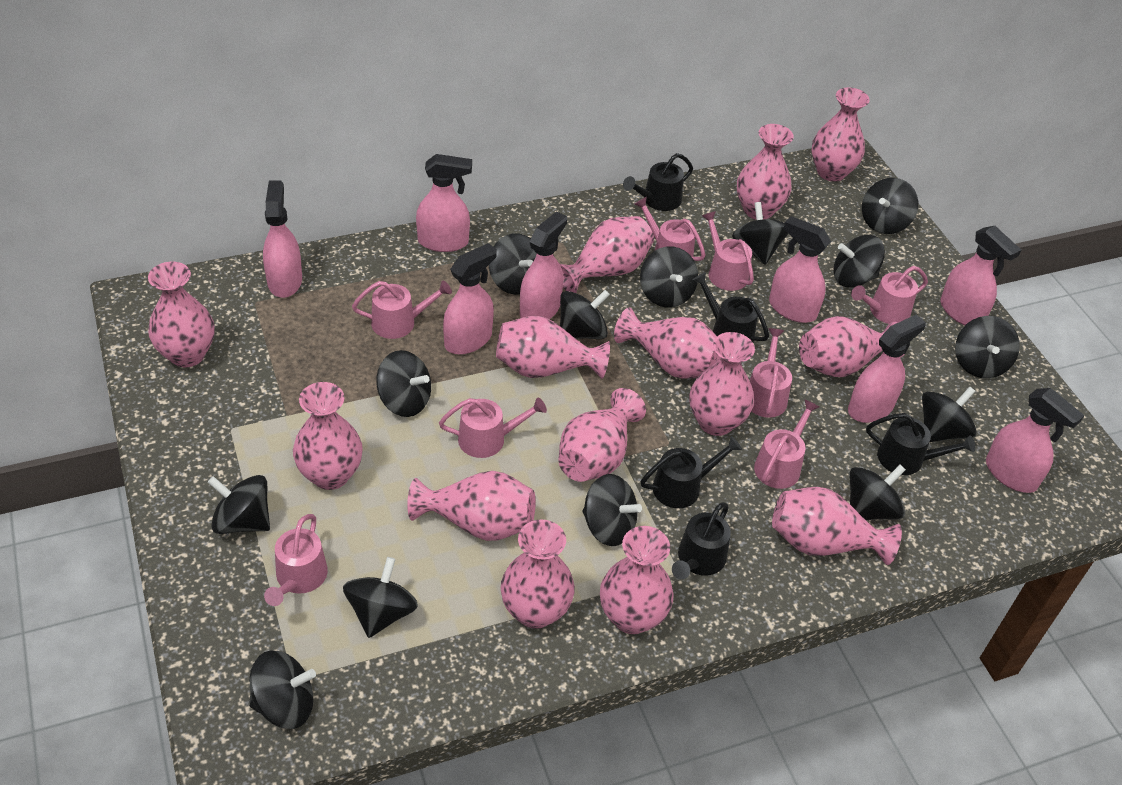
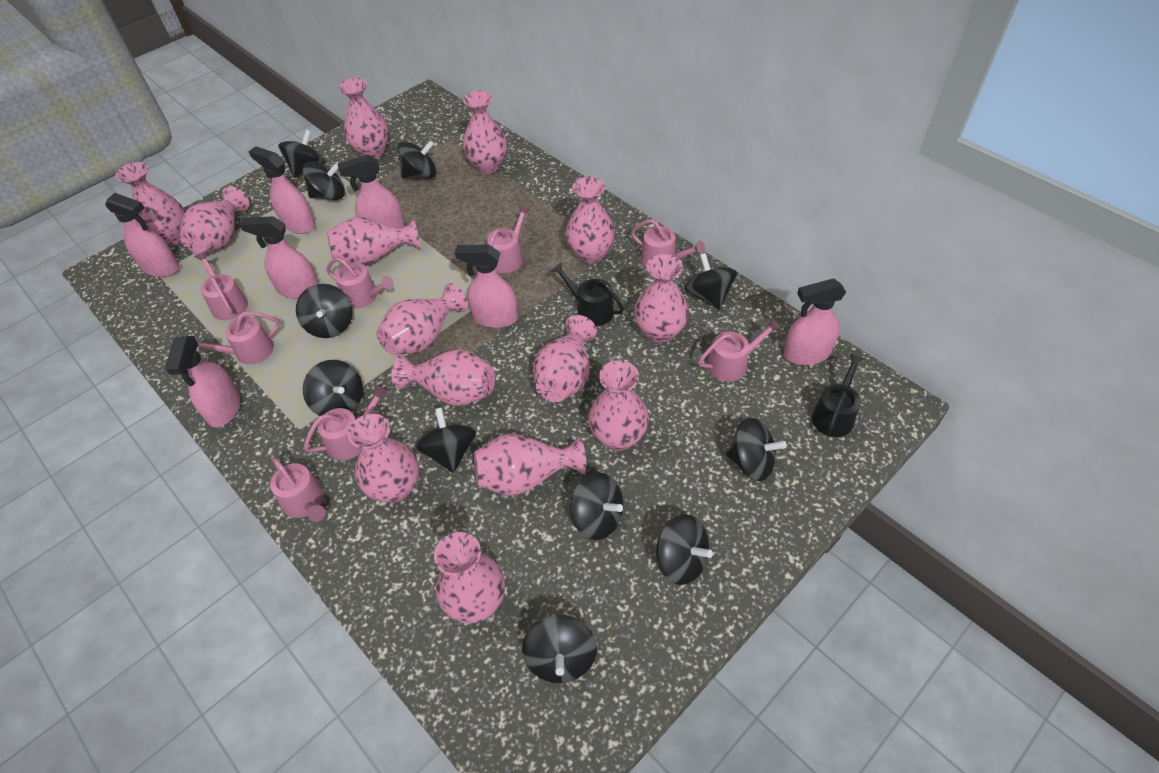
black spinning top: 14 -> 11
black watering can: 5 -> 2
pink spray bottle: 8 -> 7

